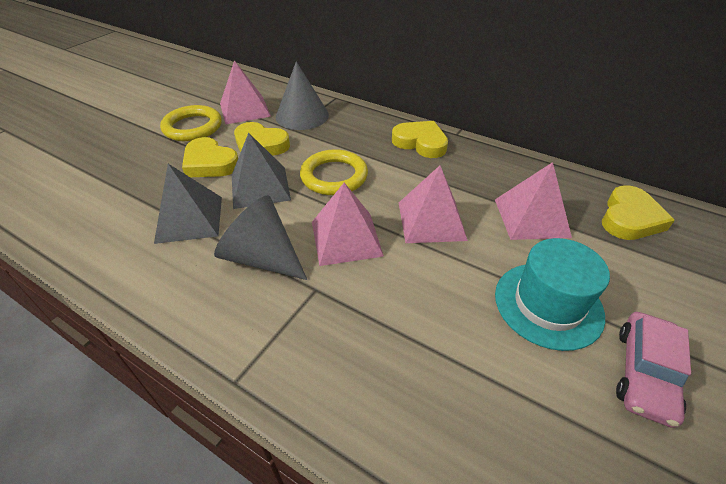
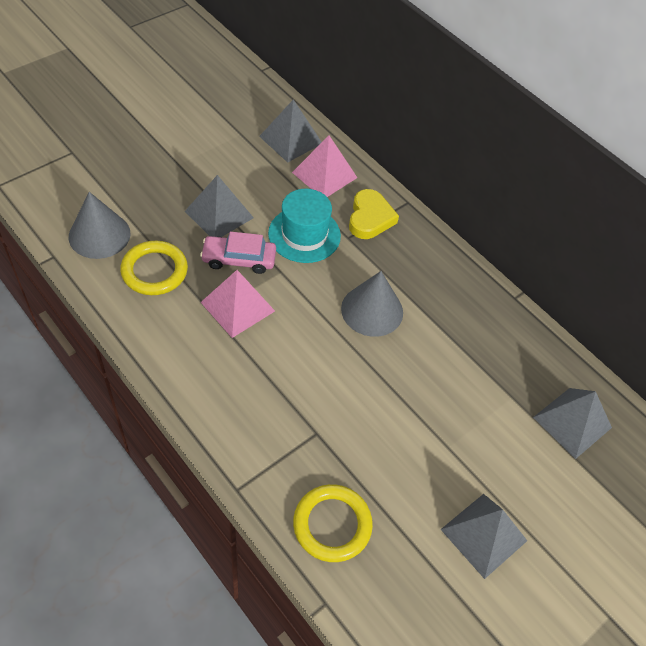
grey pyramid: 2 -> 4
pink pyramid: 4 -> 2
yellow heart: 4 -> 1

